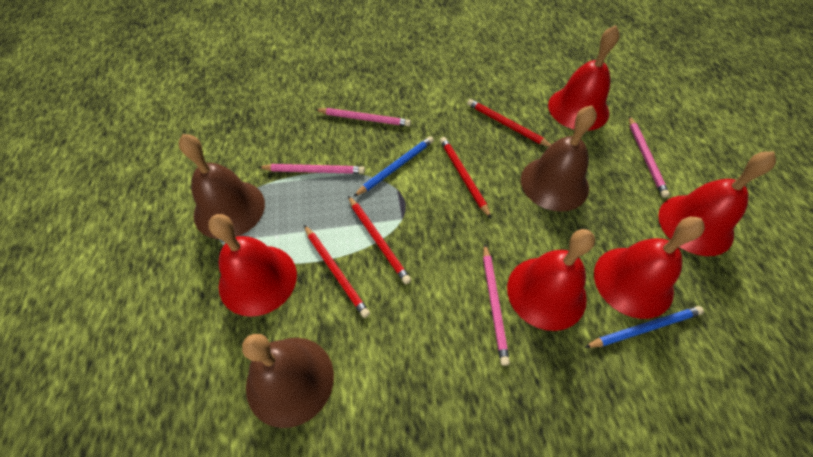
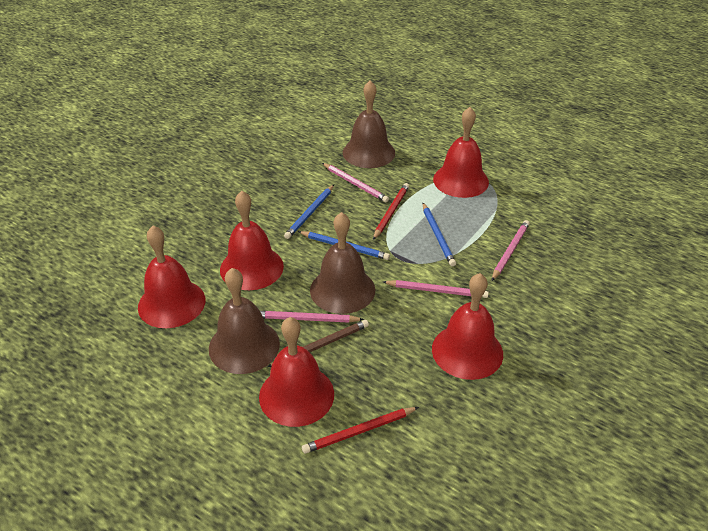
blue pencil: 2 -> 3
brown pencil: 0 -> 1
red pencil: 4 -> 2

